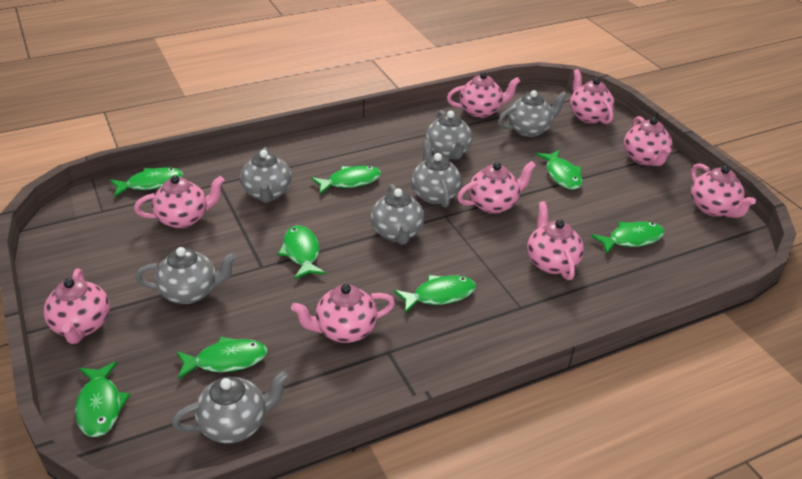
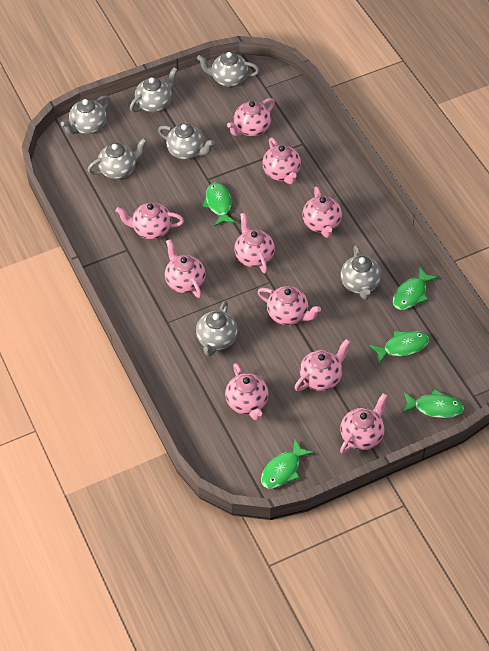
green fish: 8 -> 5
pink teapot: 9 -> 10

